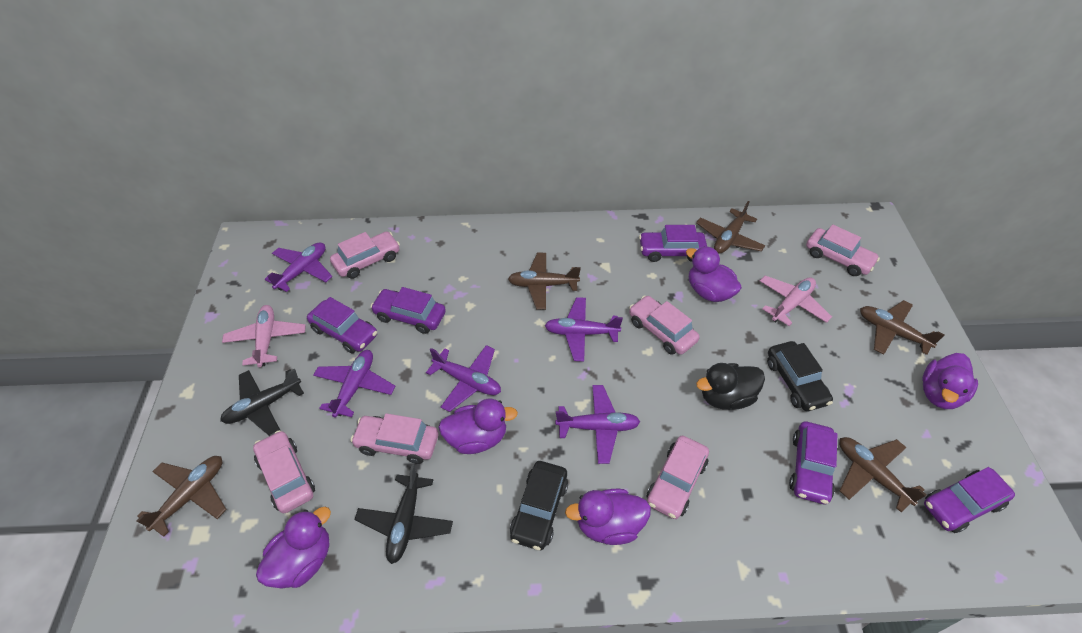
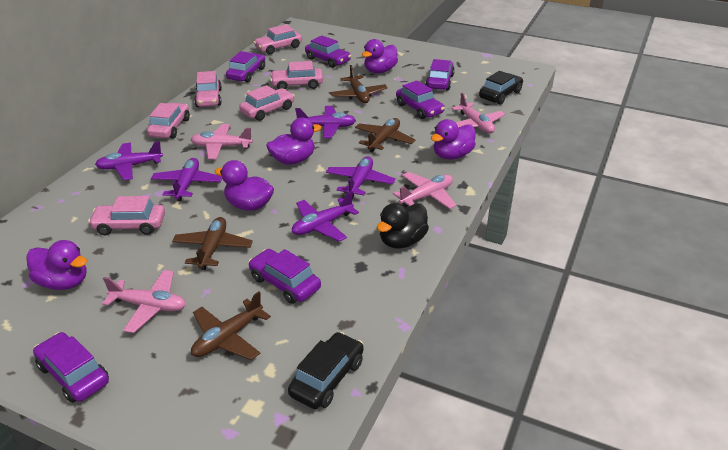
black plane: 2 -> 0
brown plane: 5 -> 4
pink plane: 2 -> 4
purple car: 5 -> 6

